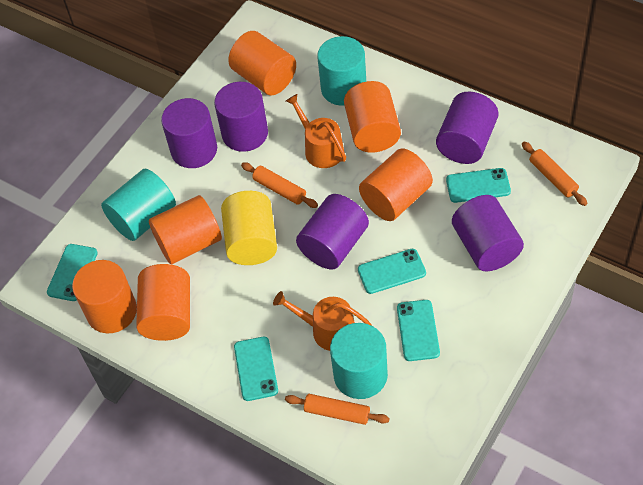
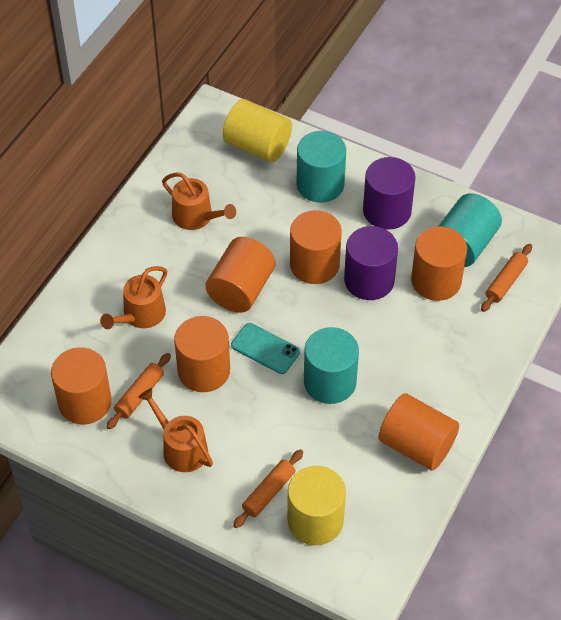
orange watering can: 2 -> 3
purple cylinder: 5 -> 2
turquoise phone: 5 -> 1
yellow cylinder: 1 -> 2

